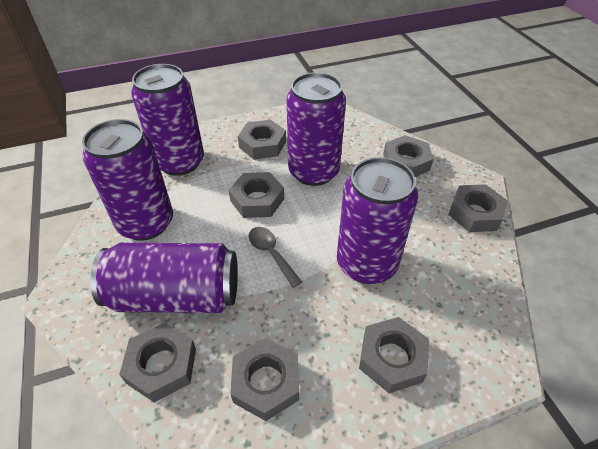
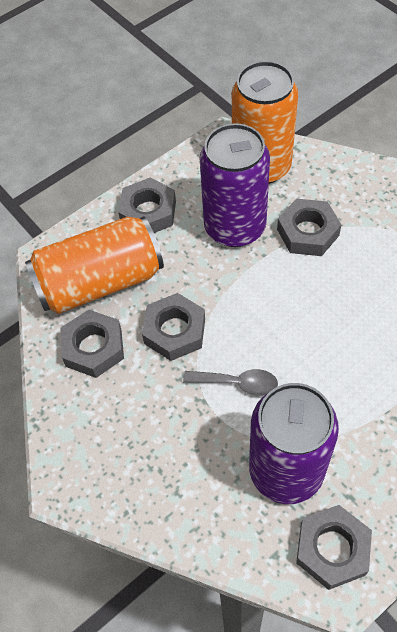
grey nut: 7 -> 5
orange can: 0 -> 2
purple can: 5 -> 2

